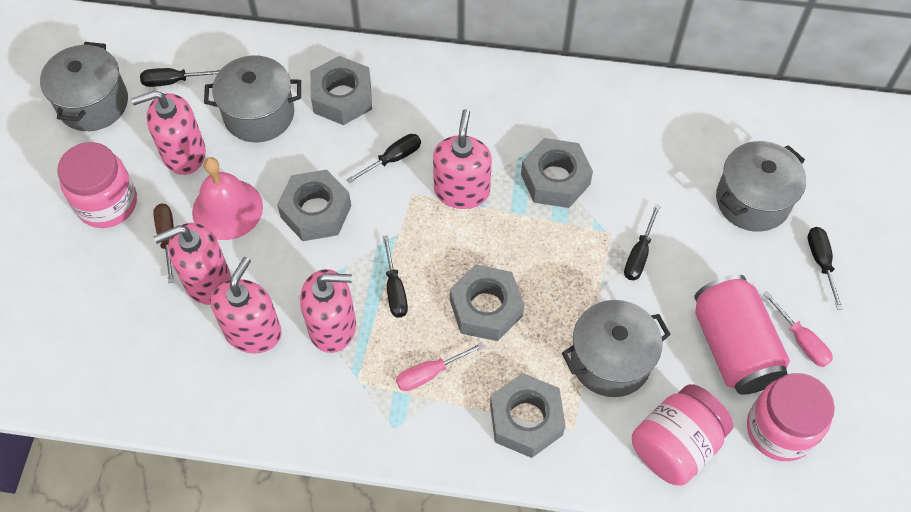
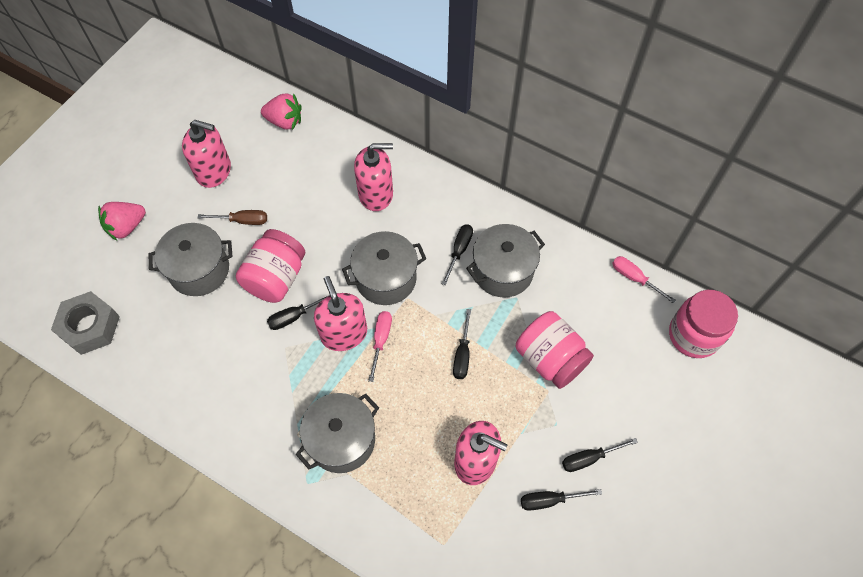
grey nut: 5 -> 1
pink bell: 1 -> 0
pink can: 1 -> 0
pink soap dispenser: 5 -> 4
pink strawberry: 0 -> 2

